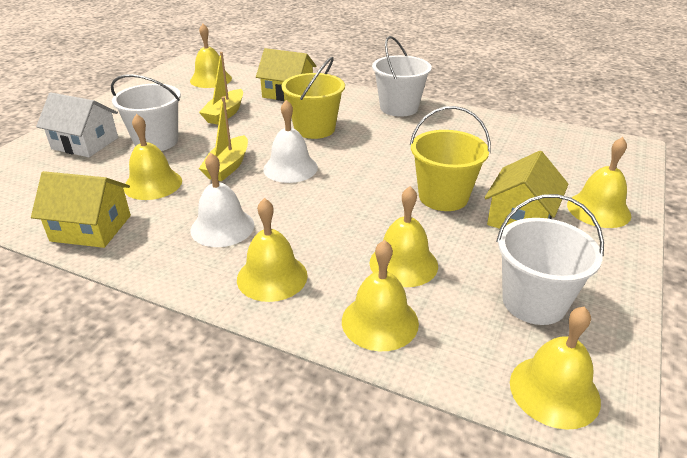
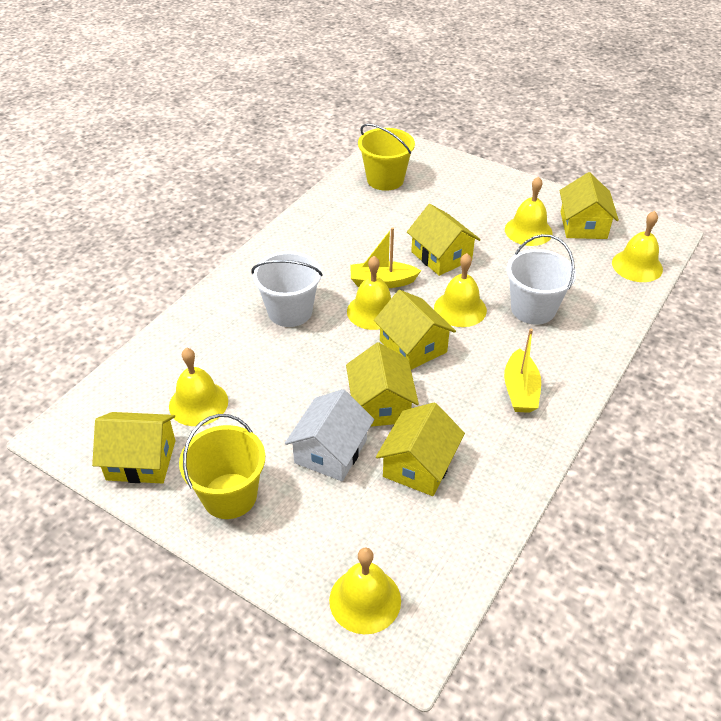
white bell: 2 -> 0
white bucket: 3 -> 2
yellow bell: 7 -> 6
yellow house: 3 -> 6

